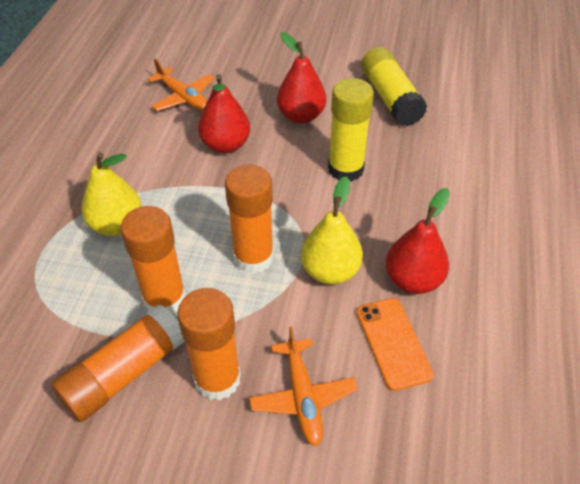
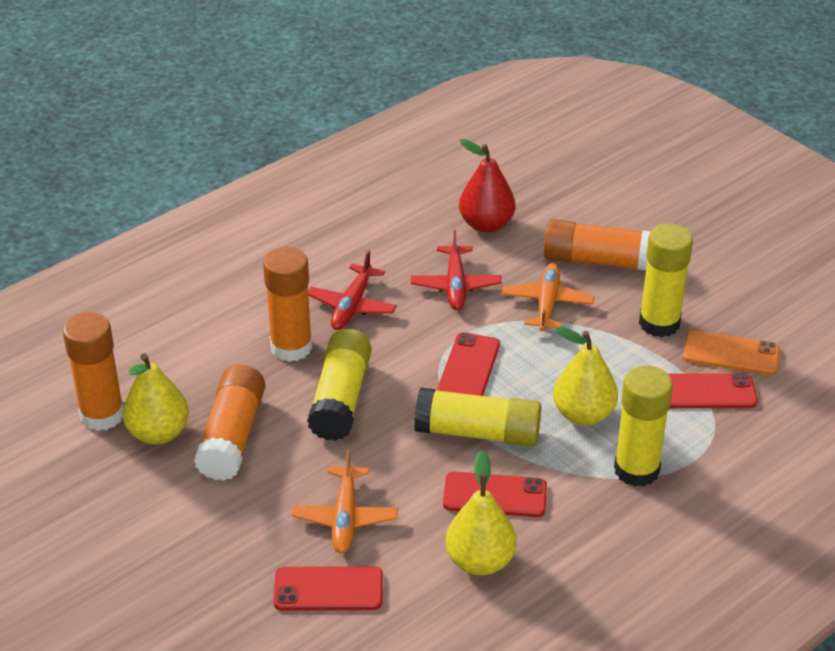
red pear: 3 -> 1
red phone: 0 -> 4
red plane: 0 -> 2
yellow glue stick: 2 -> 4
yellow pear: 2 -> 3

